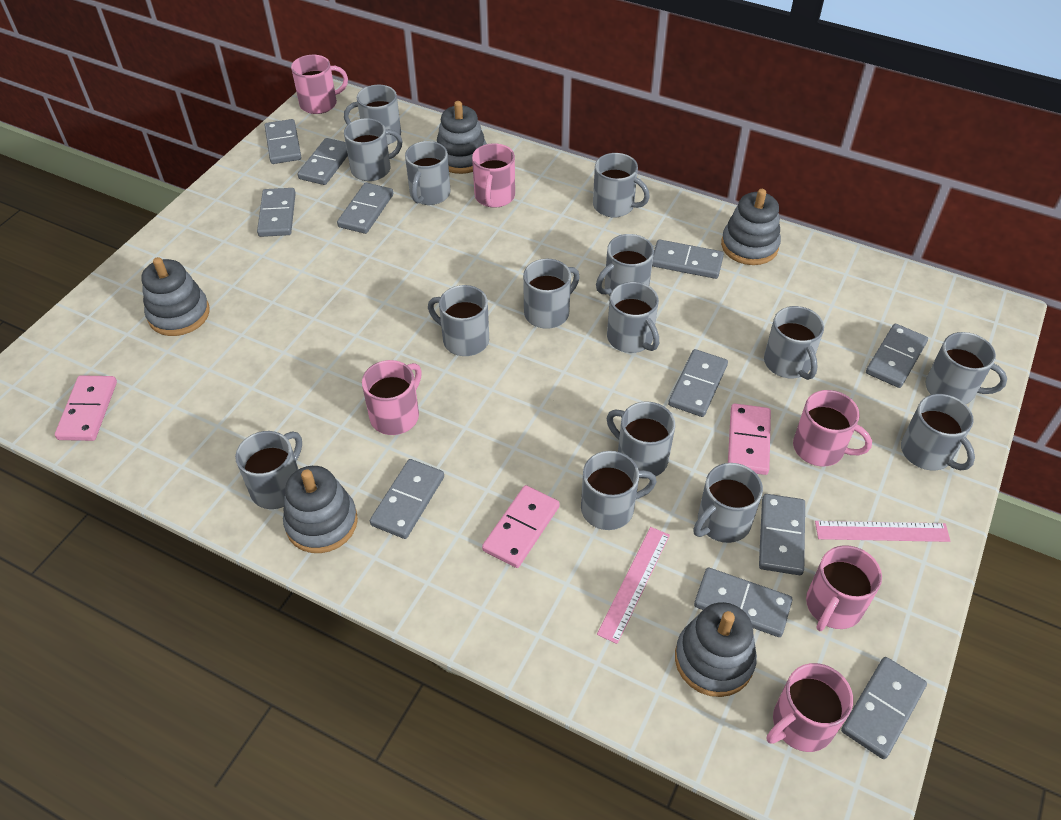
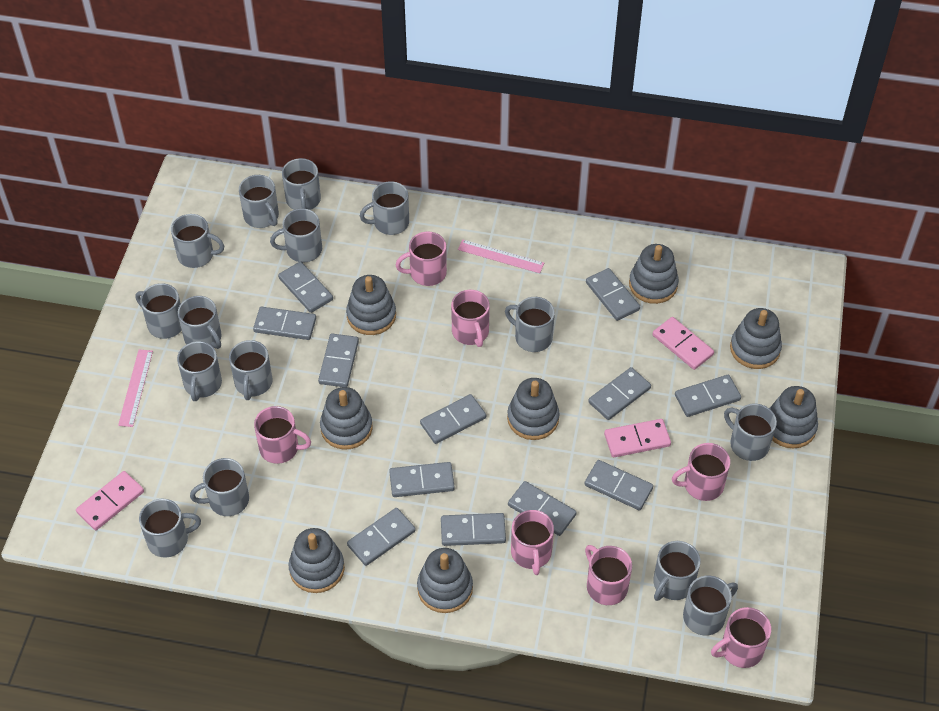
grey domino: 11 -> 12
grey stacking toy: 5 -> 8
pink mug: 6 -> 7

